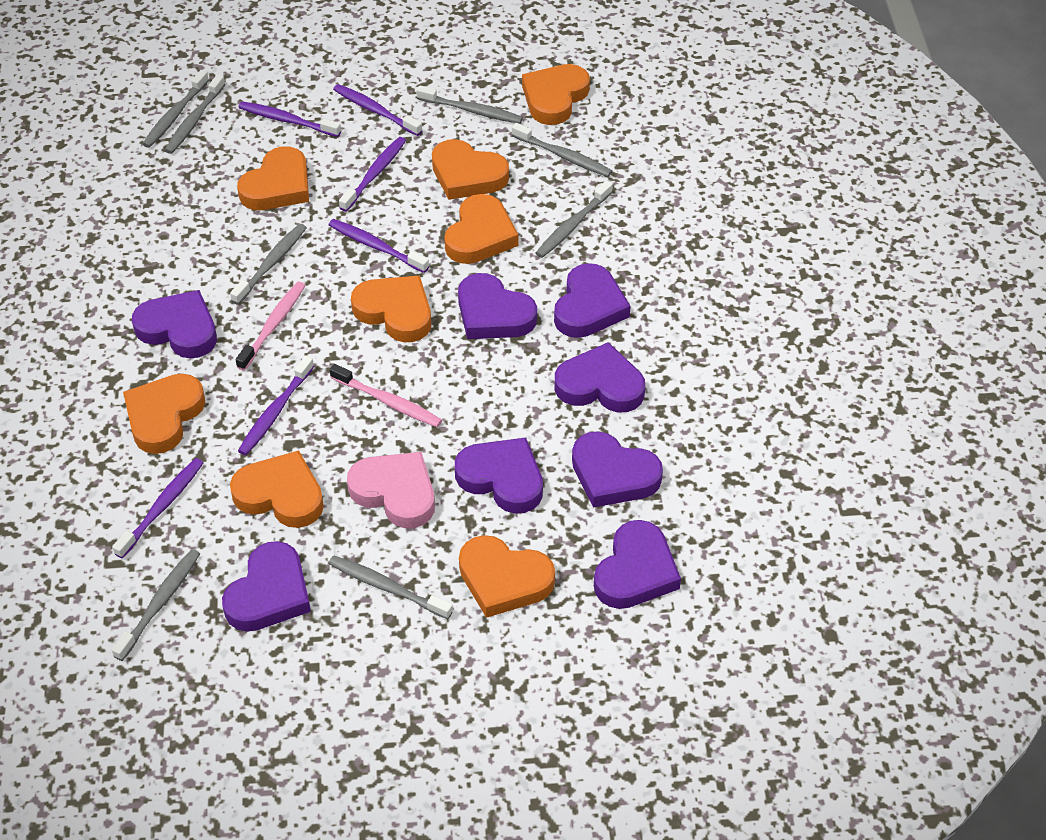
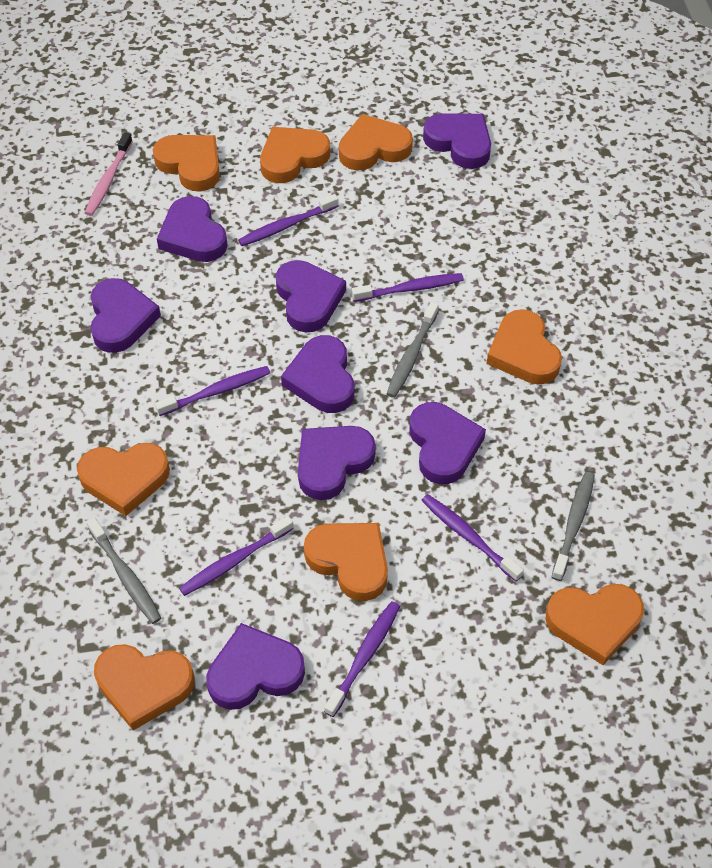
grey toothbrush: 8 -> 3
pink heart: 1 -> 0
pink toothbrush: 2 -> 1

